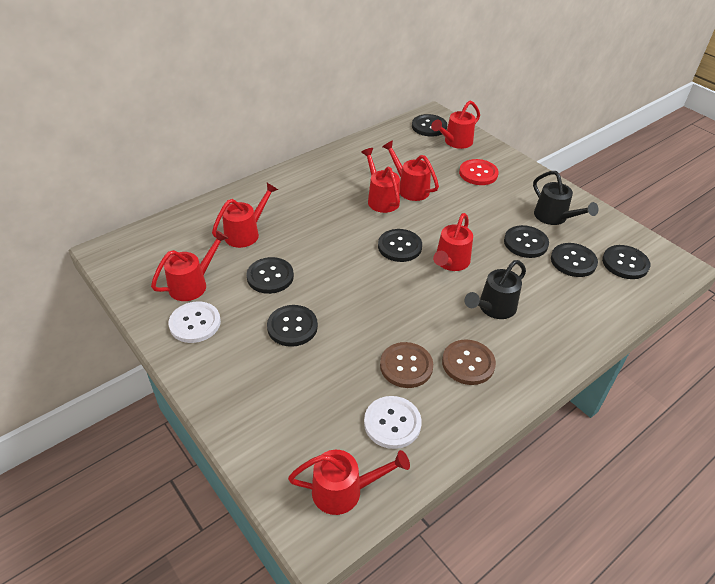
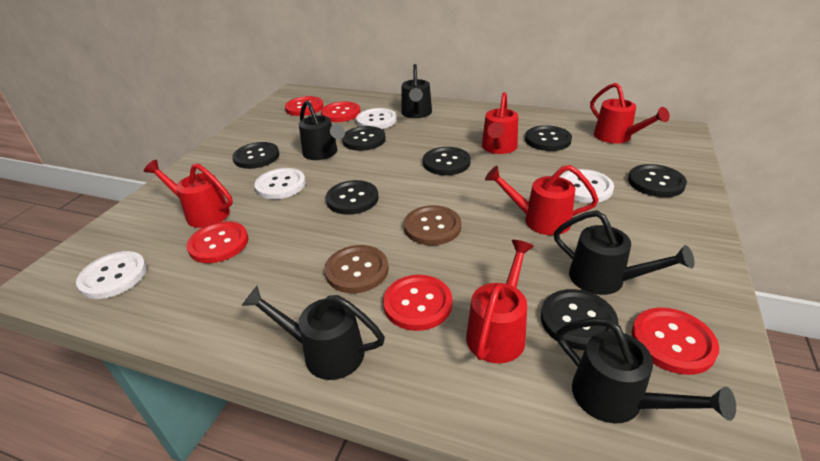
black watering can: 2 -> 5
red button: 1 -> 5
red watering can: 7 -> 5
white button: 2 -> 4

